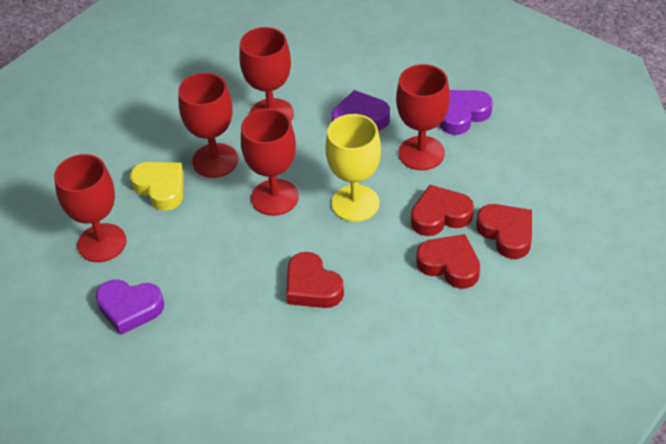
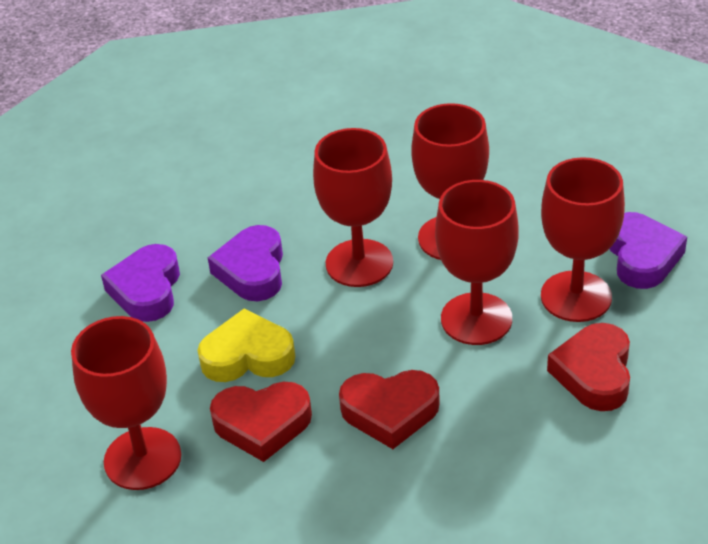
red heart: 4 -> 3
yellow goblet: 1 -> 0

